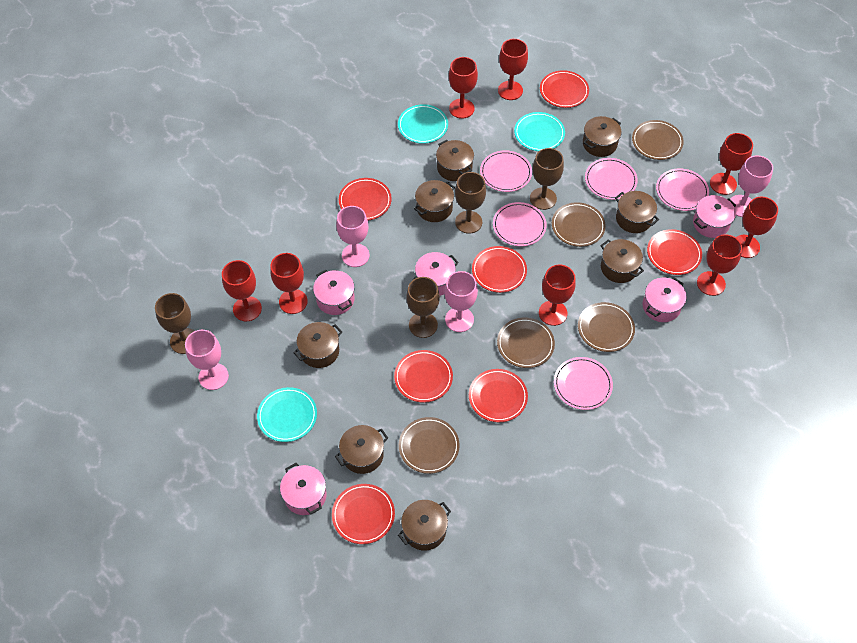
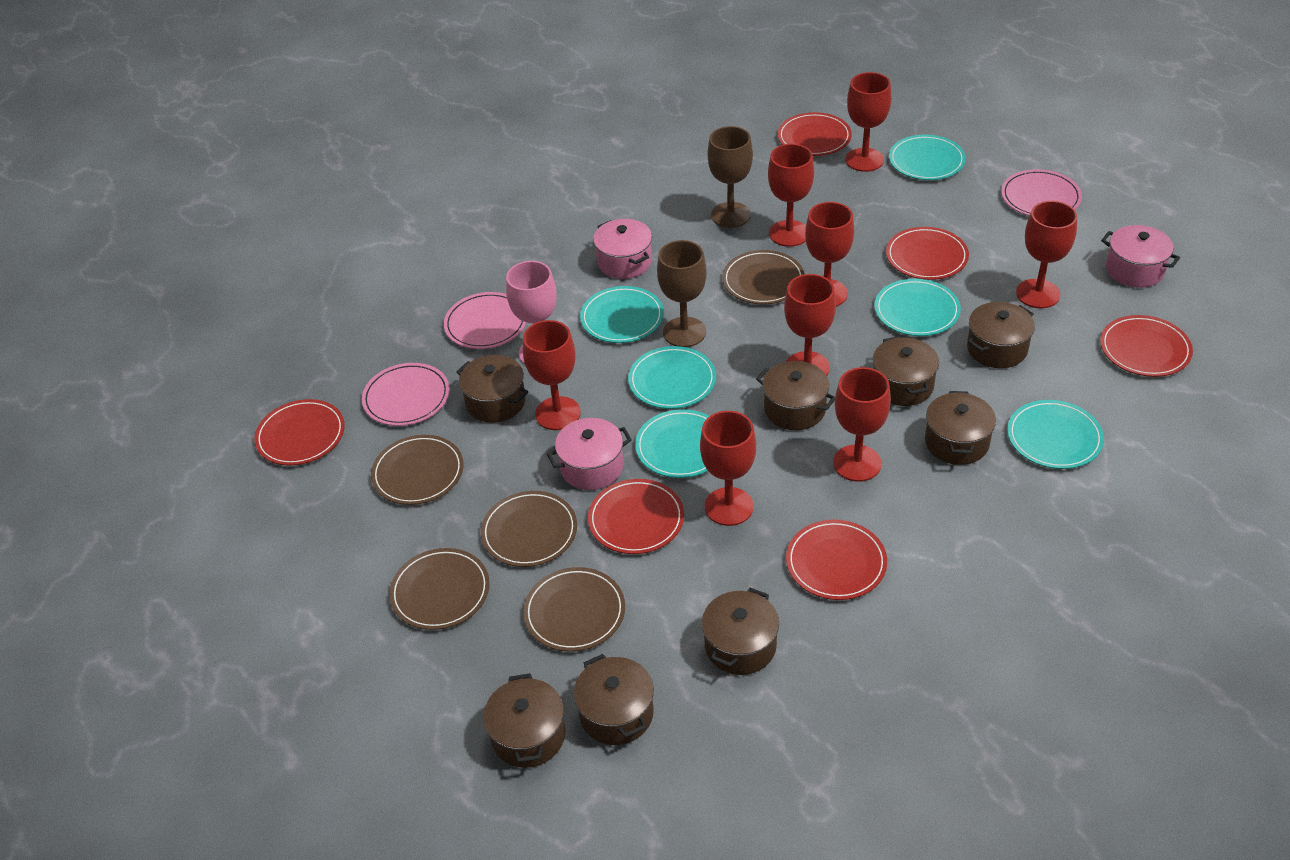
brown goblet: 4 -> 2
pink goblet: 4 -> 1
pink plate: 5 -> 3
pink pot: 5 -> 3
red plate: 7 -> 6
turquoise plate: 3 -> 6

